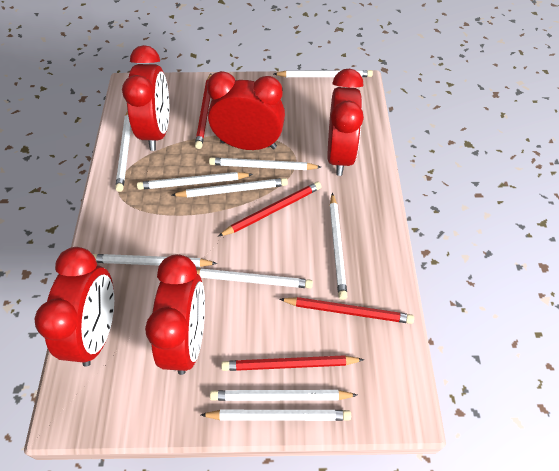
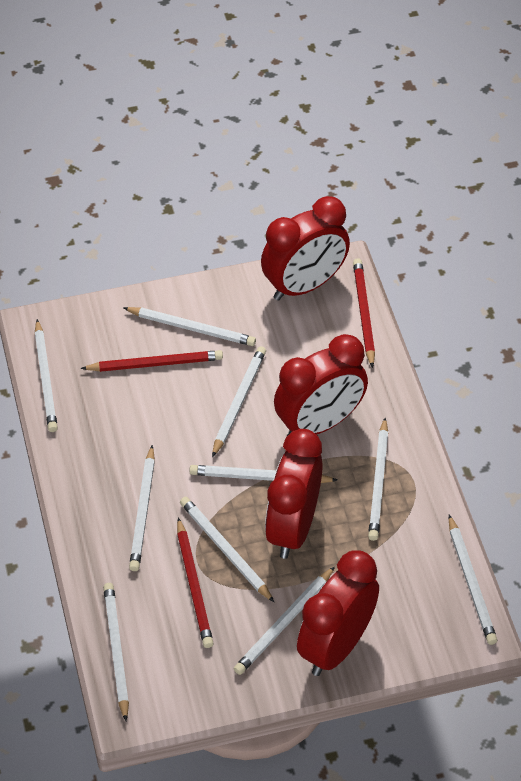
red clock: 5 -> 4
red pencil: 4 -> 3

